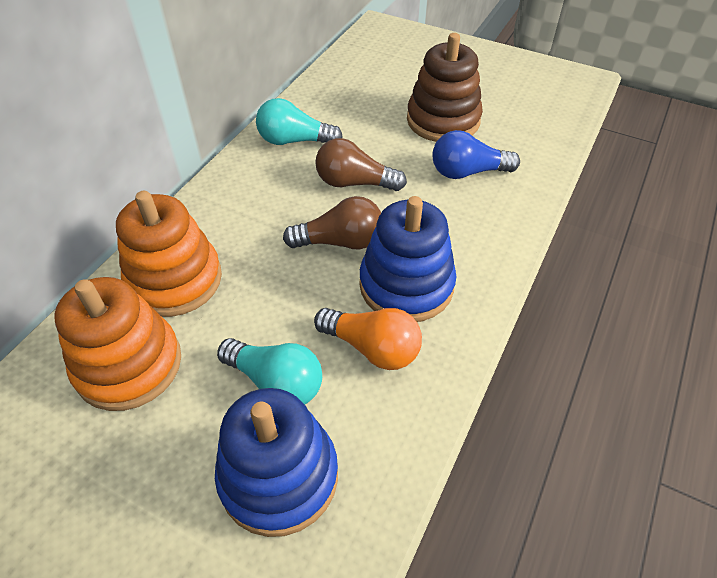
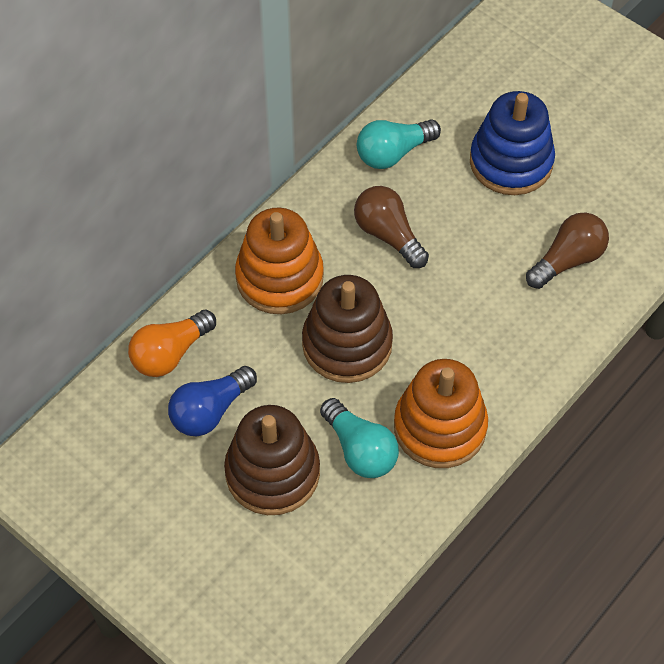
blue stacking toy: 2 -> 1
brown stacking toy: 1 -> 2

